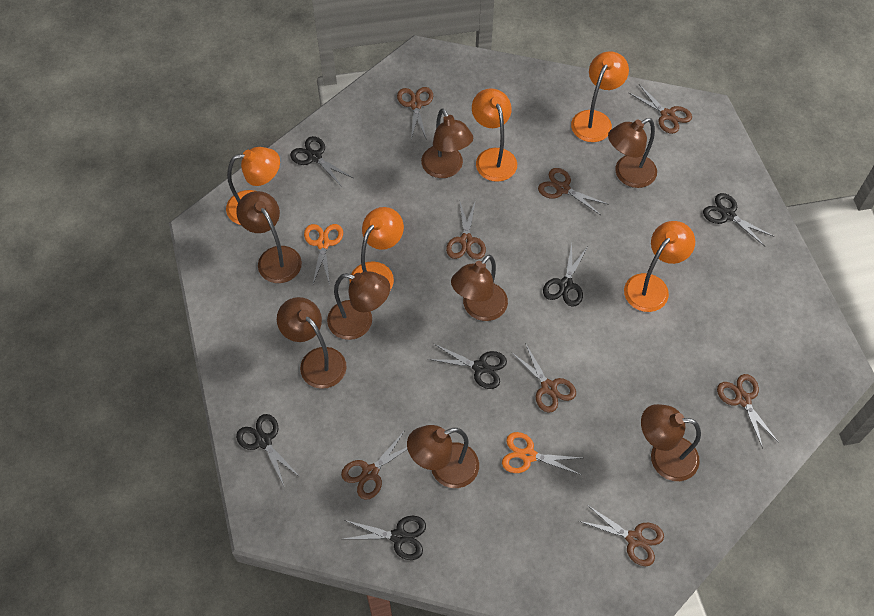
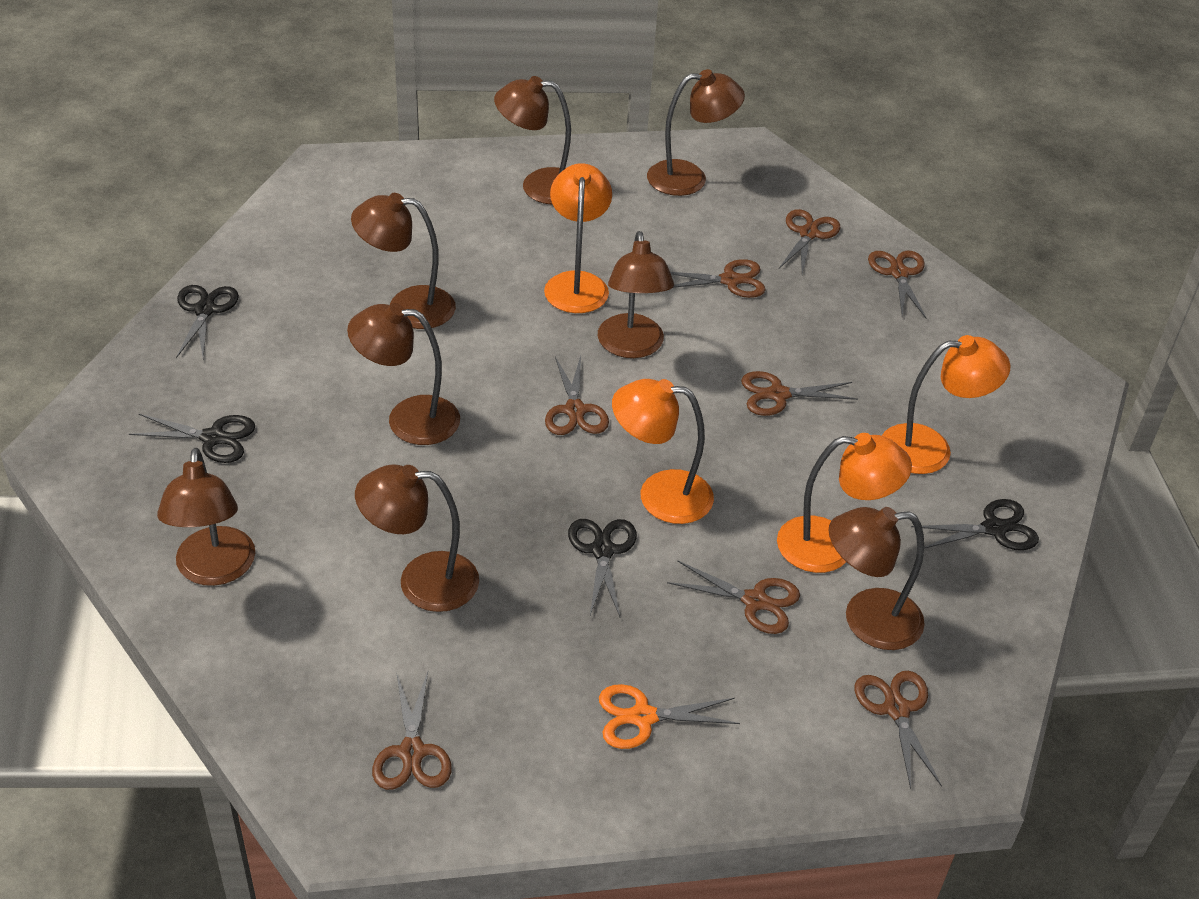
black scissors: 6 -> 4
orange lamp: 5 -> 4
orange scissors: 2 -> 1

